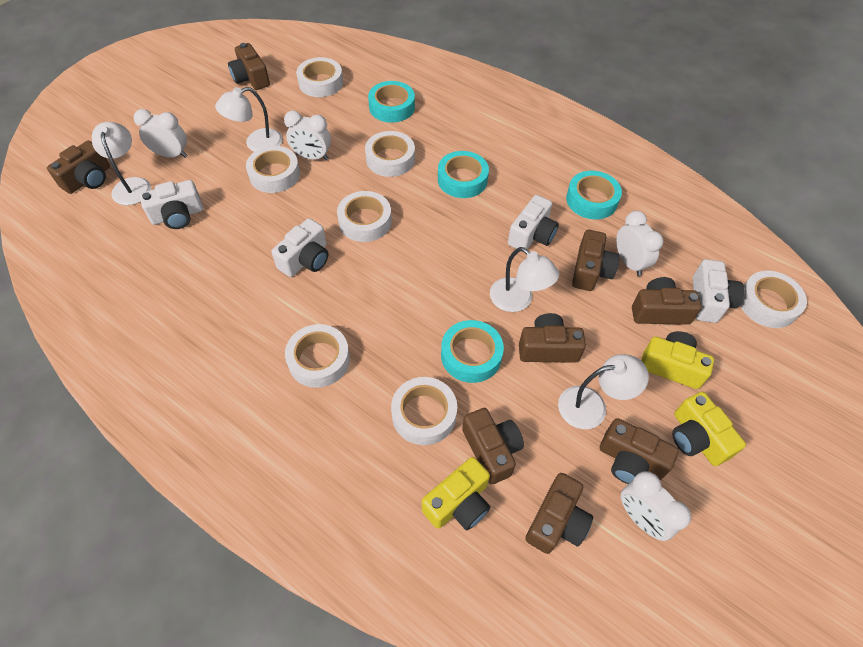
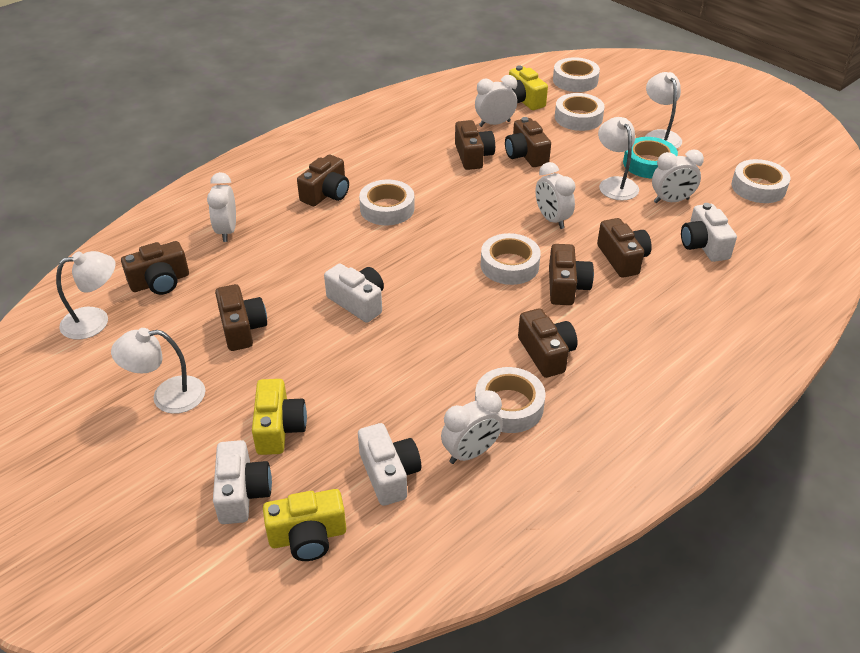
turquoise tape: 4 -> 1
white clock: 4 -> 5
white tape: 7 -> 6

